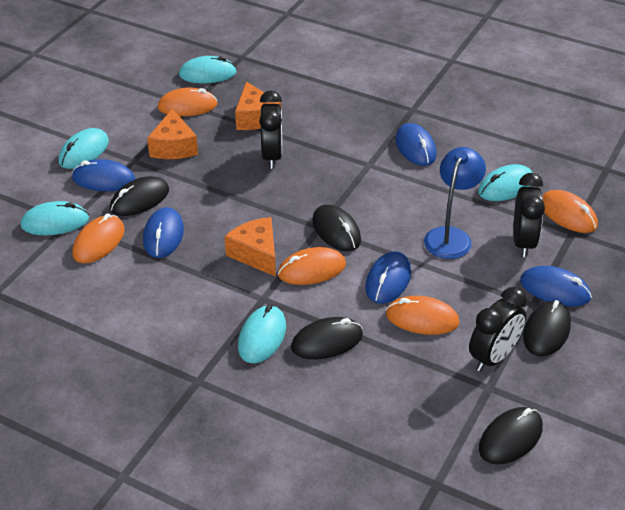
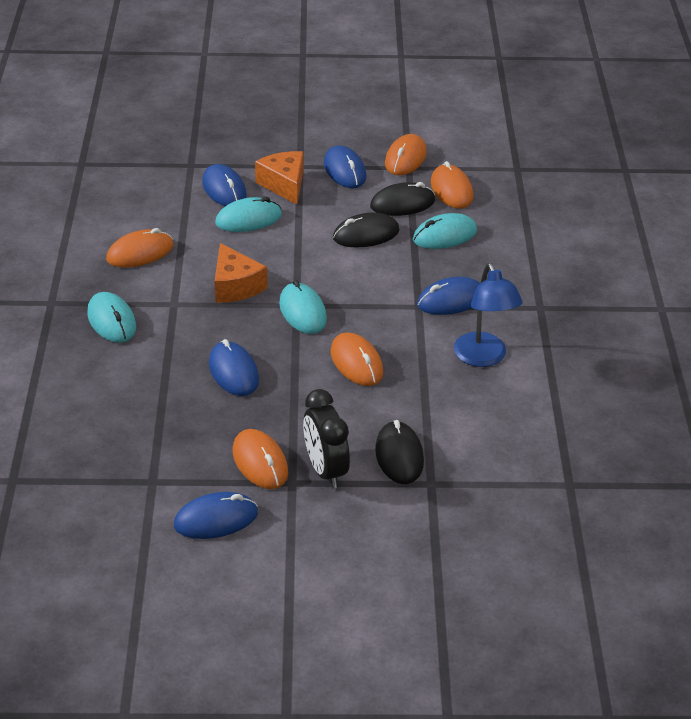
black clock: 3 -> 1
black mouse: 5 -> 3
orange cheese: 3 -> 2
turquoise mouse: 5 -> 4

